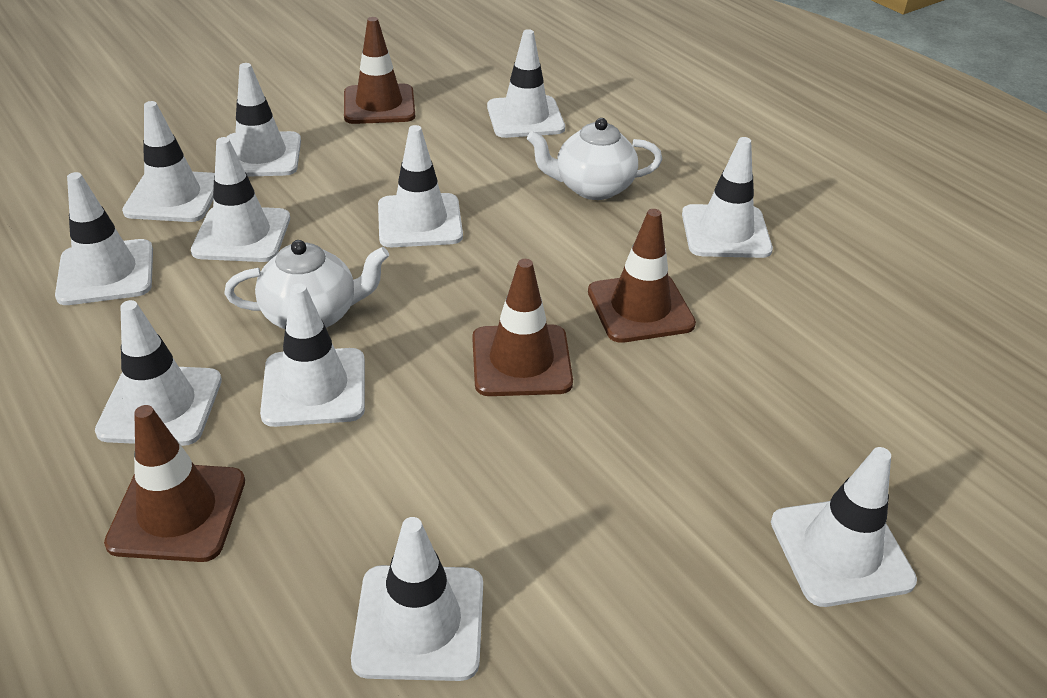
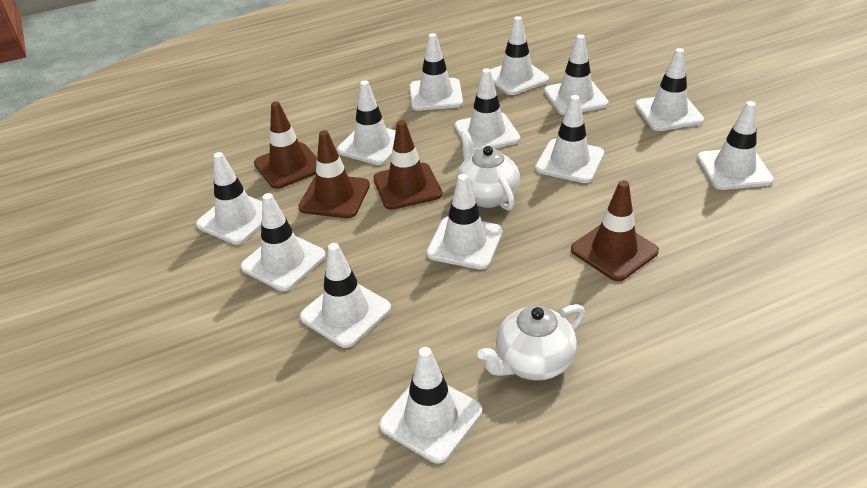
white traffic cone: 11 -> 13

